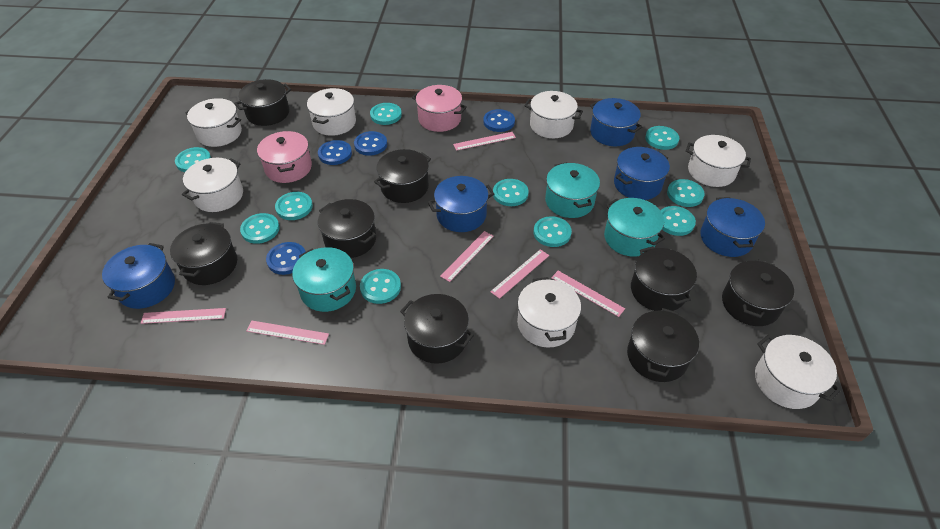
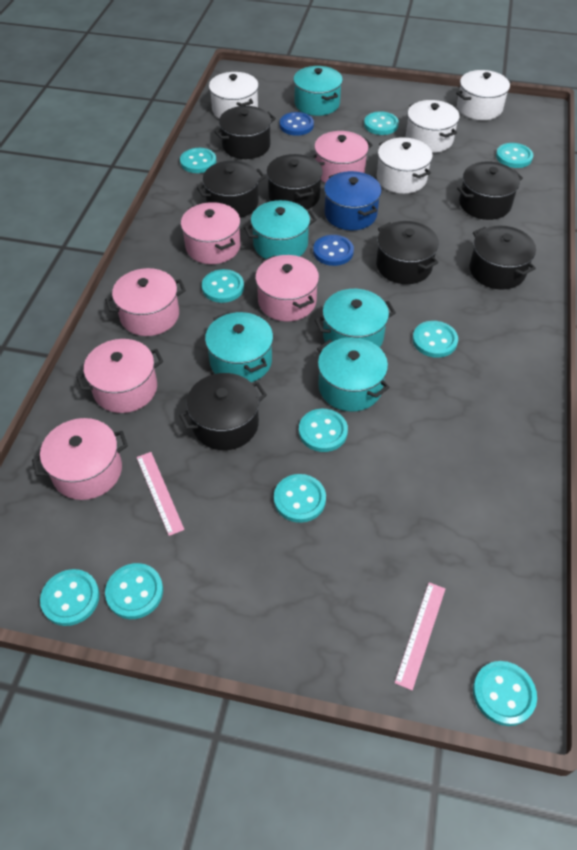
black pot: 8 -> 7
blue button: 4 -> 2
blue pot: 5 -> 1
pink pot: 2 -> 6
pink ruler: 6 -> 2
turquoise pot: 3 -> 5
white pot: 7 -> 4

